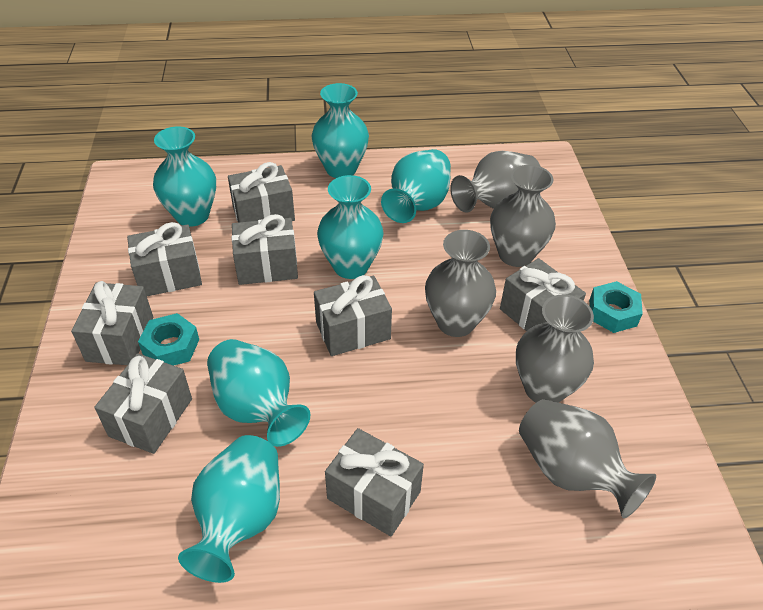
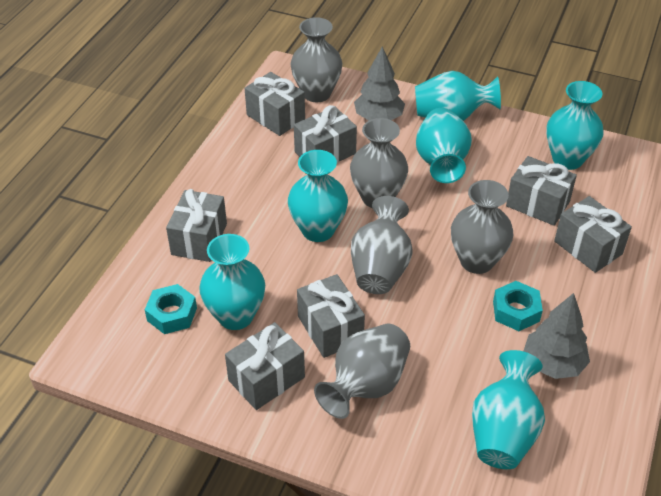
grey gift: 8 -> 7
grey tree: 0 -> 2

